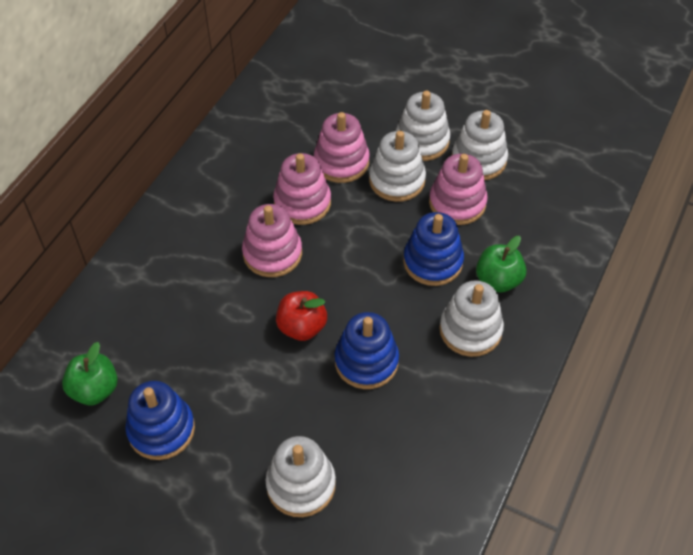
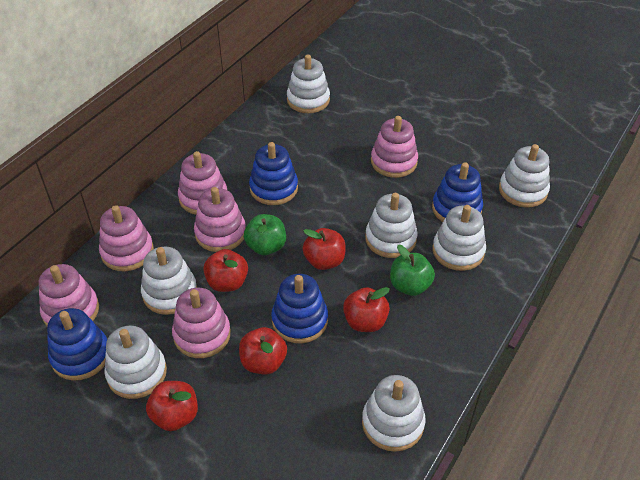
blue stacking toy: 3 -> 4
pink stacking toy: 4 -> 6
red apple: 1 -> 5
white stacking toy: 5 -> 7

